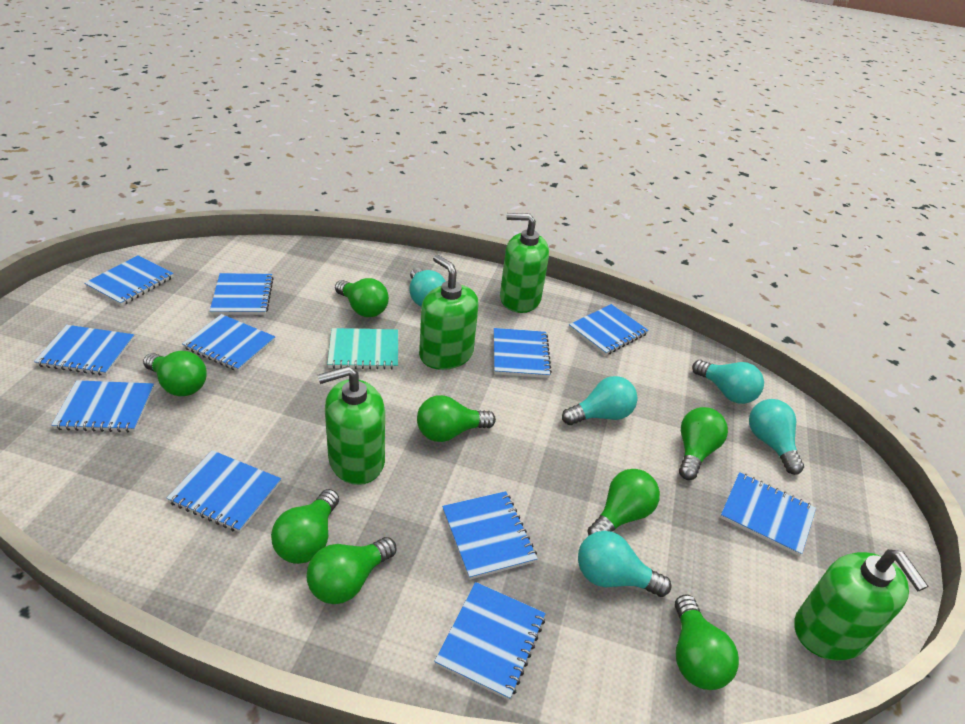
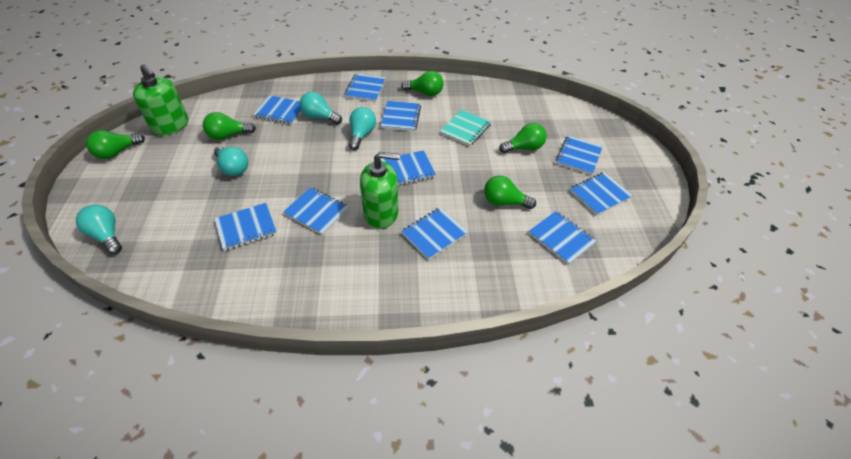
blue notebook: 11 -> 10
green light bulb: 8 -> 5
green soap dispenser: 4 -> 2
turquoise light bulb: 5 -> 4

